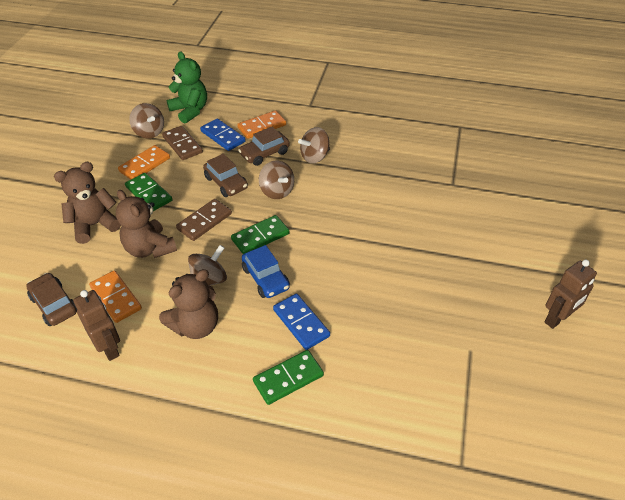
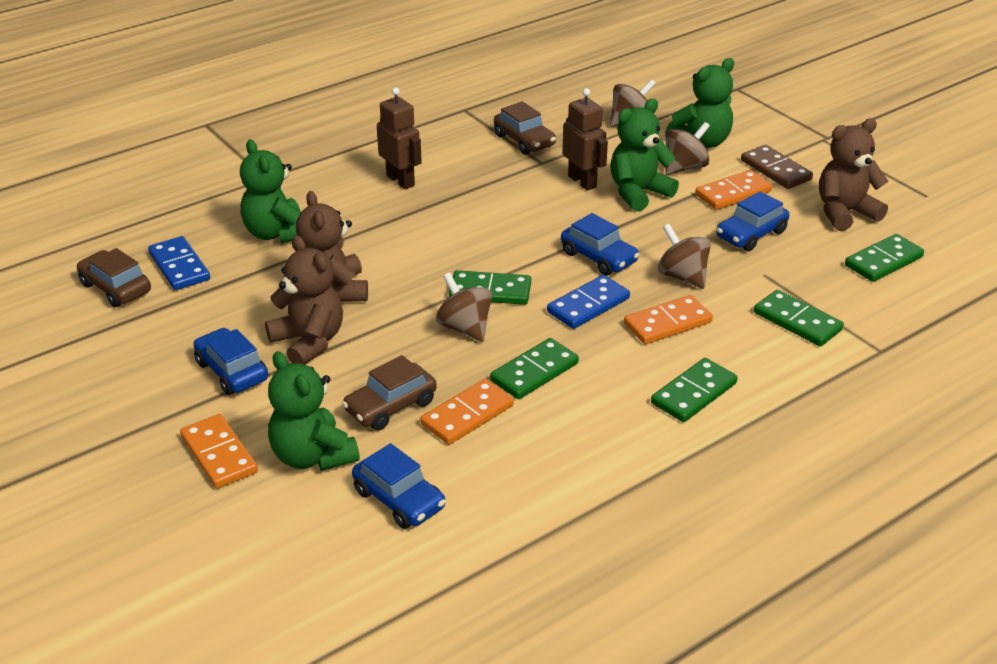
blue car: 1 -> 4
brown domino: 2 -> 1
green domino: 3 -> 5
green teddy bear: 1 -> 4
orange domino: 3 -> 4

